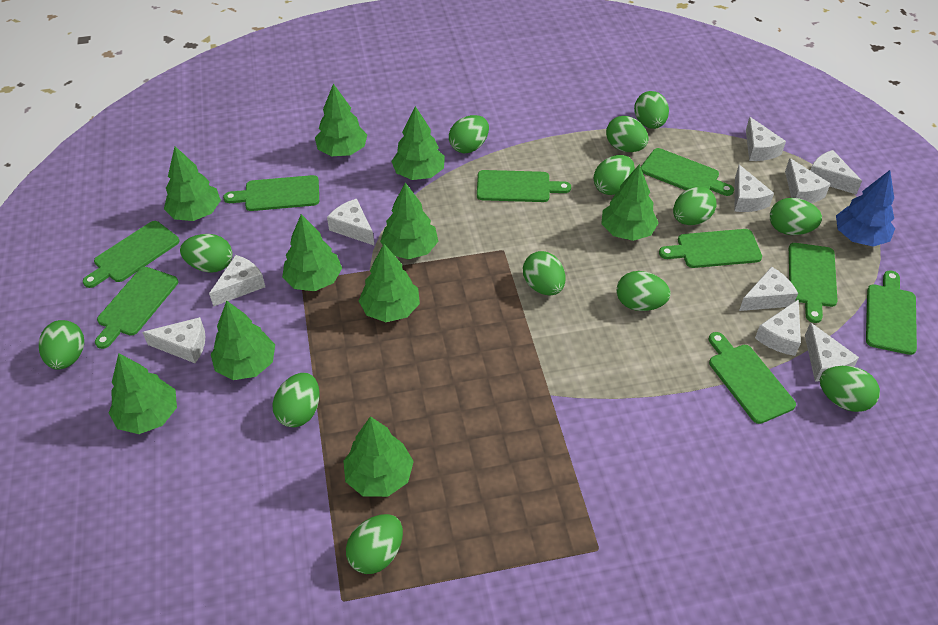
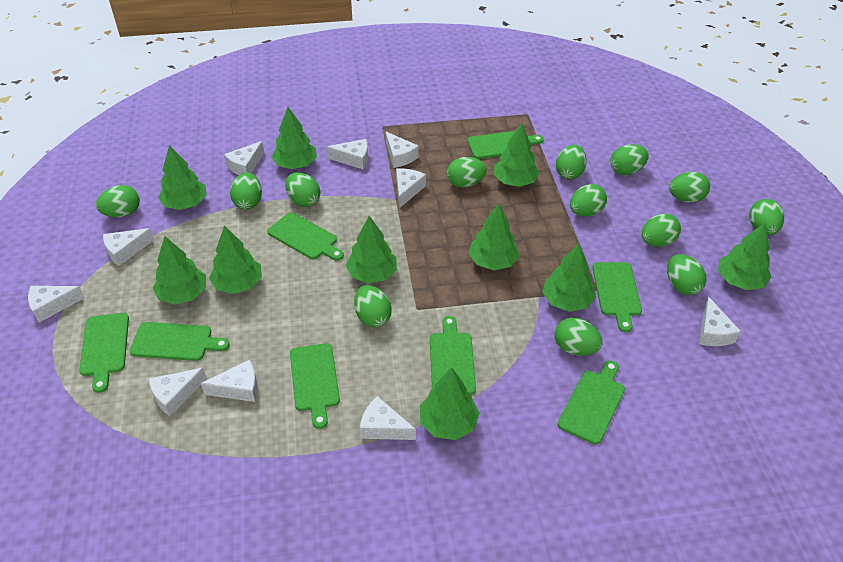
blue tree: 1 -> 0
green cutting board: 9 -> 8

